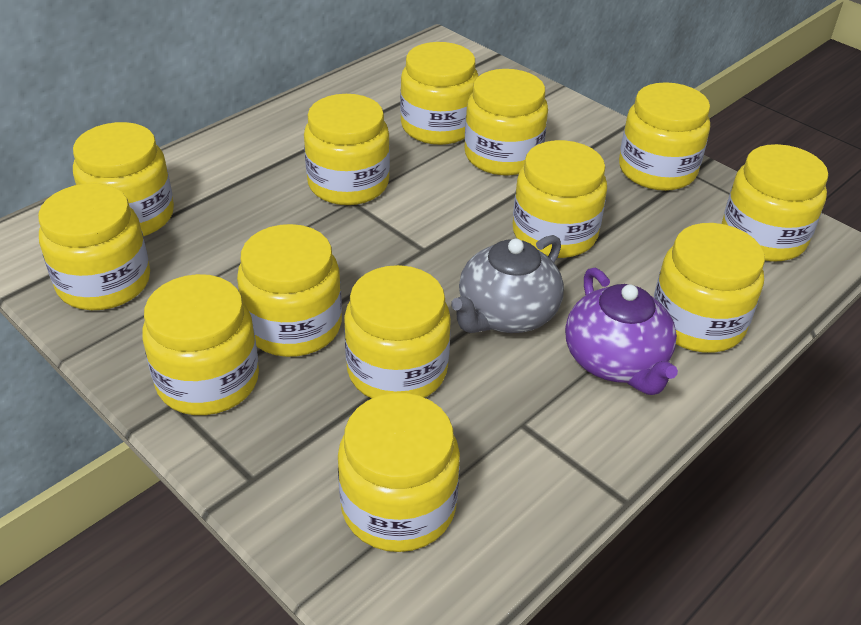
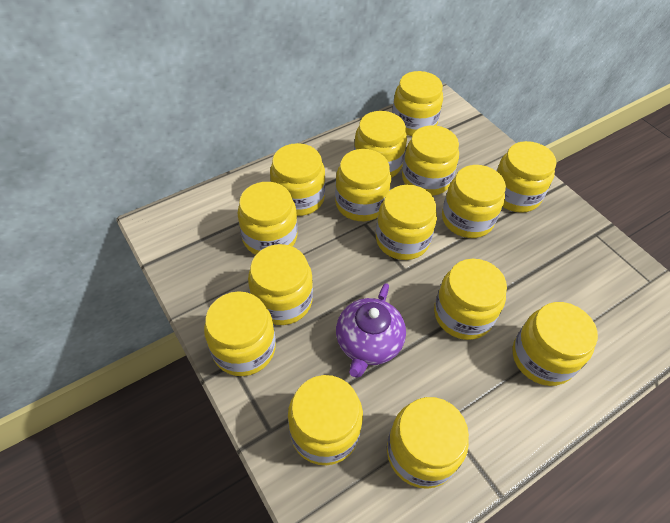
grey teapot: 1 -> 0
yellow jar: 13 -> 15

